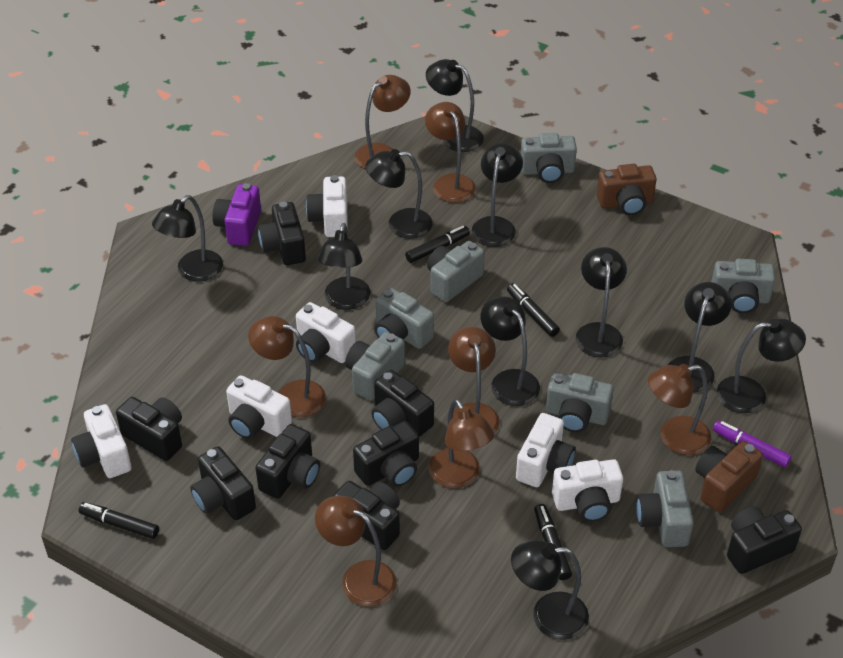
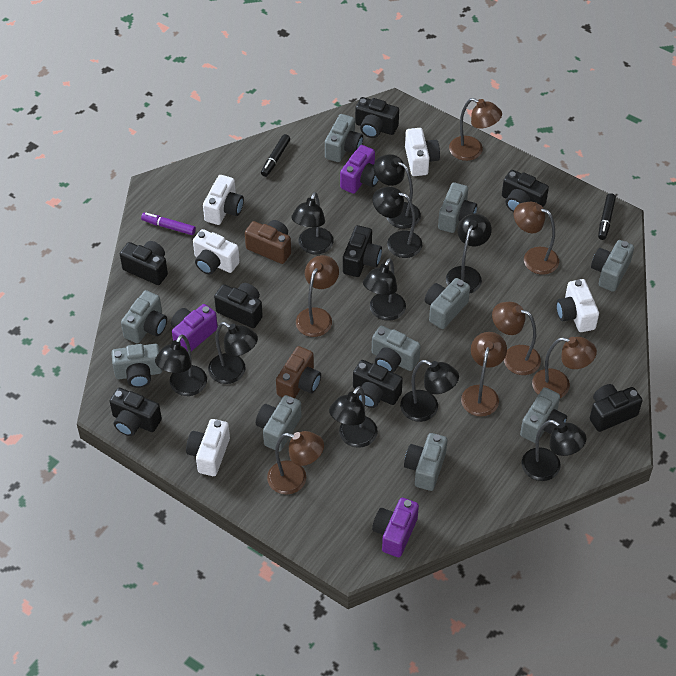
black marker: 4 -> 2
grey camera: 7 -> 10
purple camera: 1 -> 3
white camera: 6 -> 5

